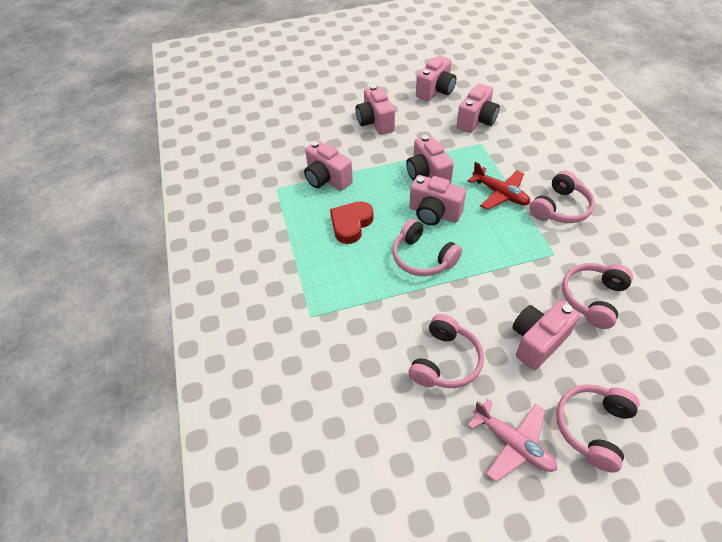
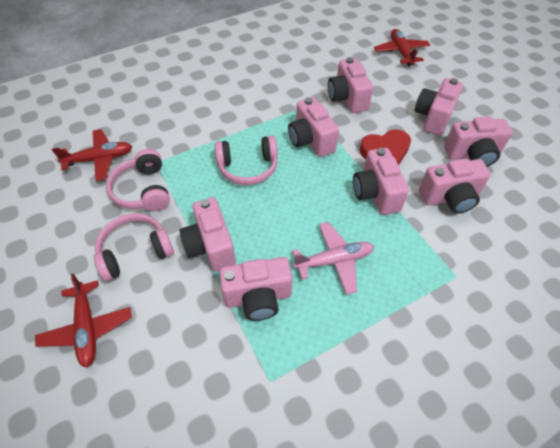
pink camera: 7 -> 8
pink headphones: 5 -> 3
red plane: 1 -> 3

